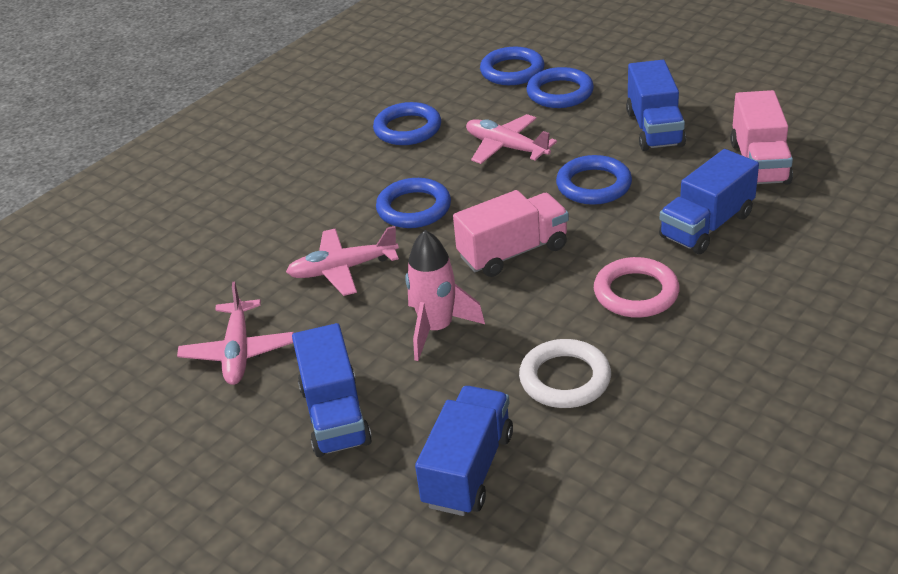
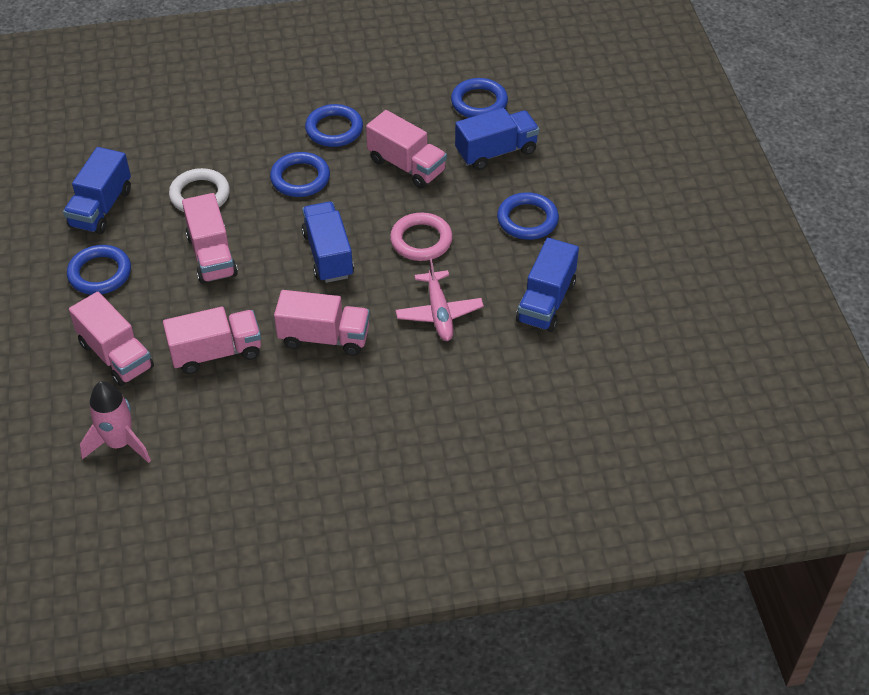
pink plane: 3 -> 1
pink truck: 2 -> 5

